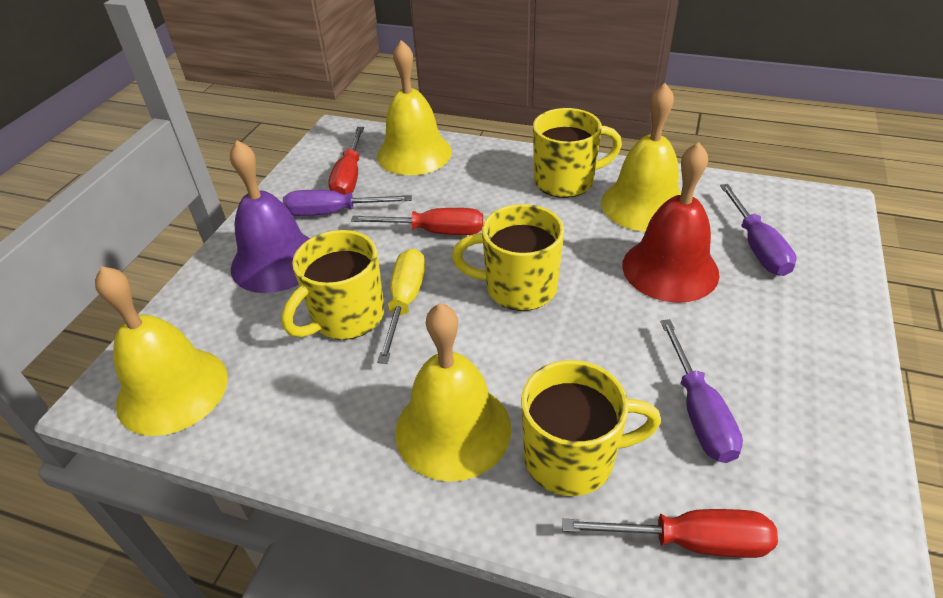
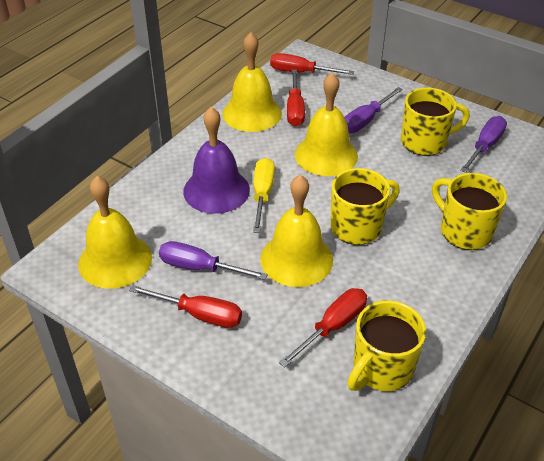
red bell: 1 -> 0
red screwdriver: 3 -> 4

